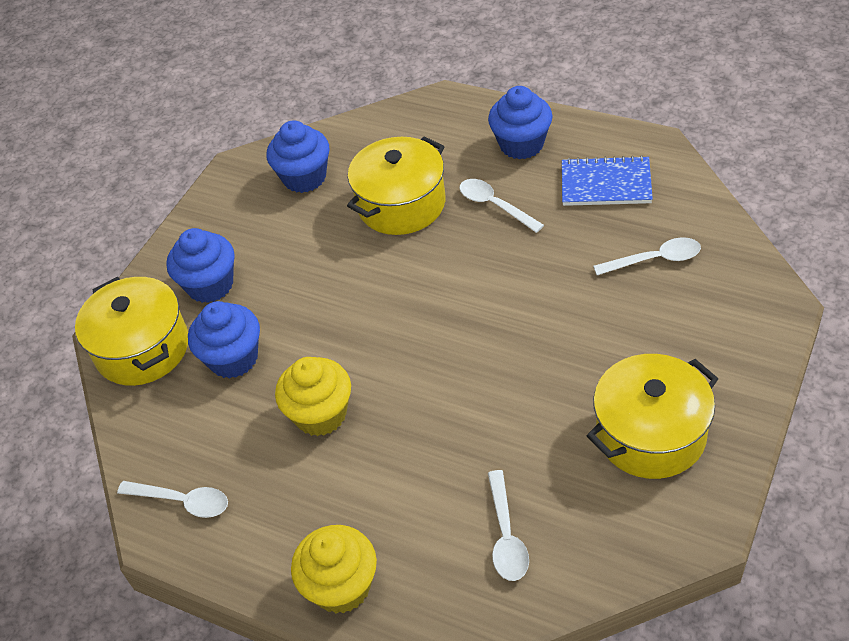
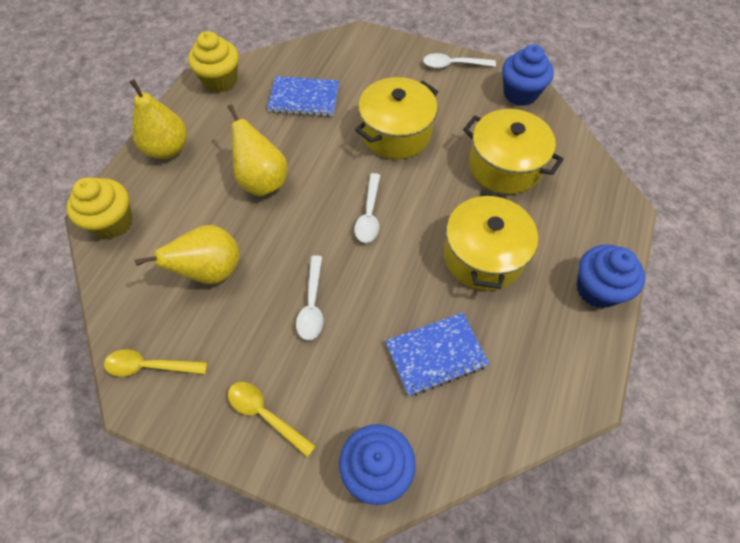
blue cupcake: 4 -> 3
blue notebook: 1 -> 2
white spoon: 4 -> 3
yellow pear: 0 -> 3
yellow spoon: 0 -> 2

